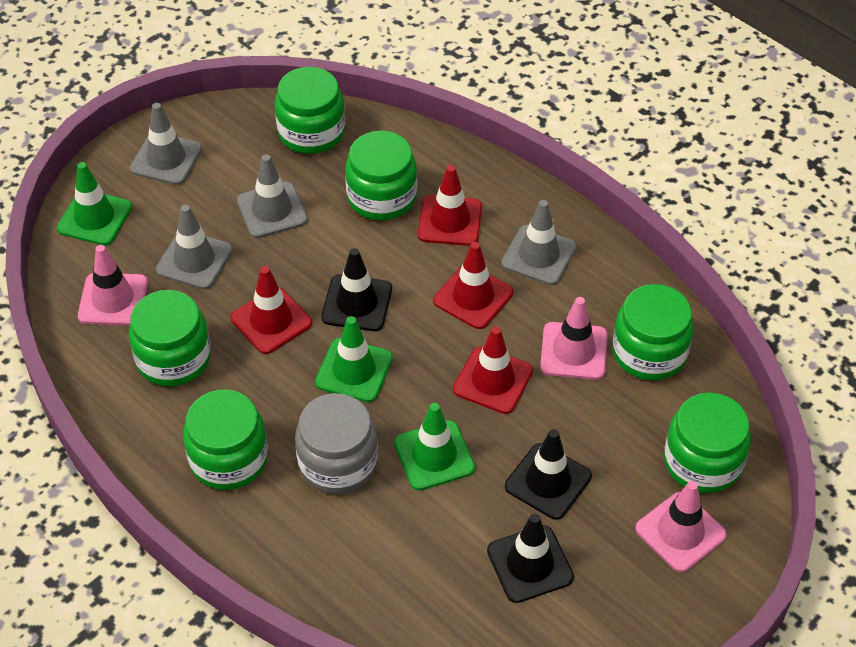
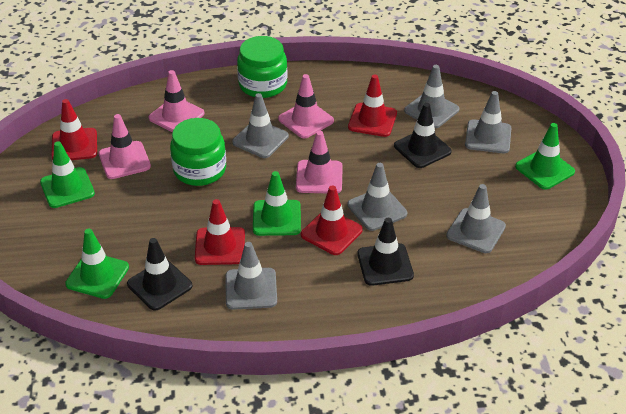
green jar: 6 -> 2
green traffic cone: 3 -> 4
grey jar: 1 -> 0
grey traffic cone: 4 -> 6
pink traffic cone: 3 -> 4

